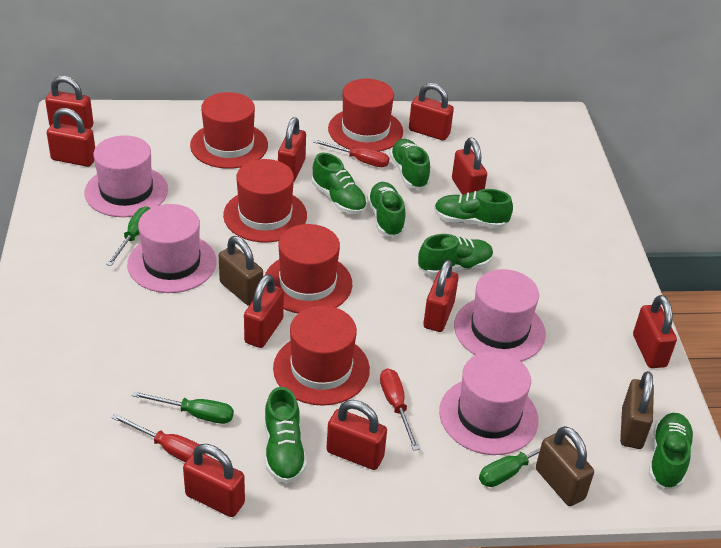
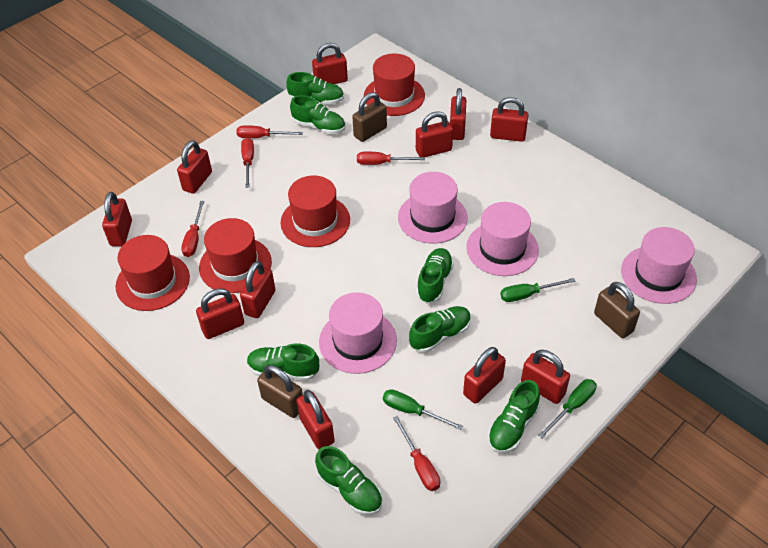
red hat: 5 -> 4
red padlock: 10 -> 11
red screwdriver: 3 -> 5

